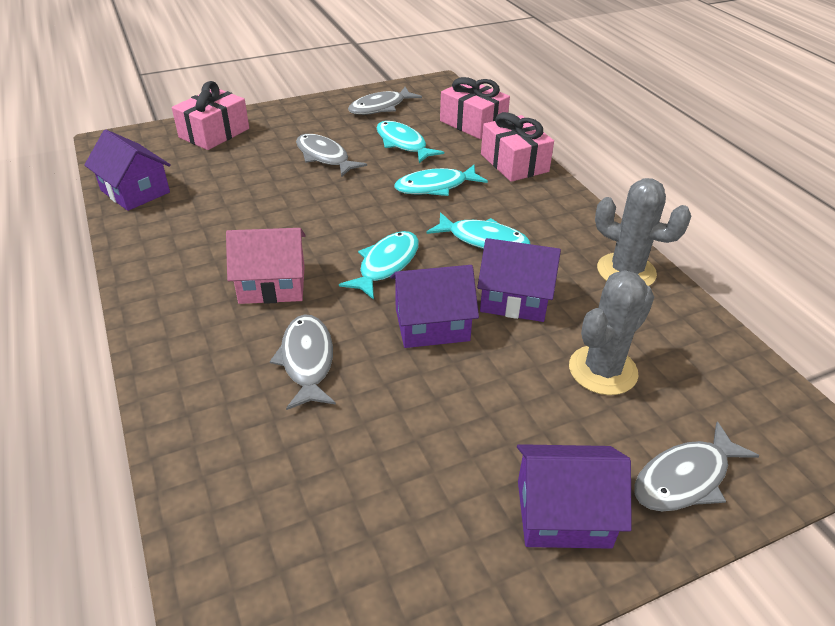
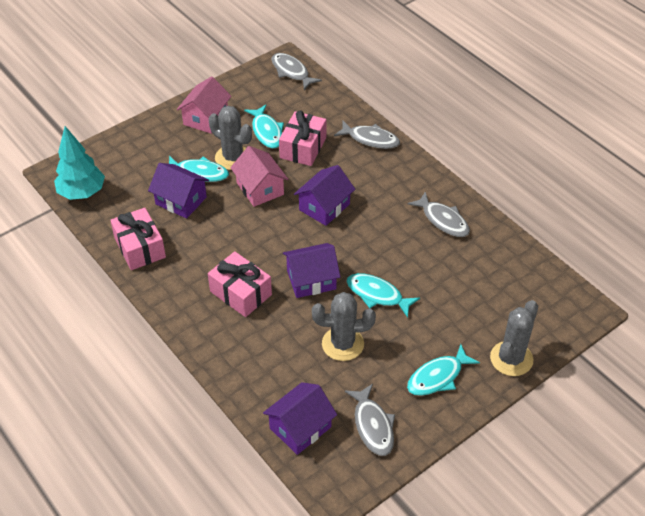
grey cactus: 2 -> 3
pink house: 1 -> 2
turquoise tree: 0 -> 1

